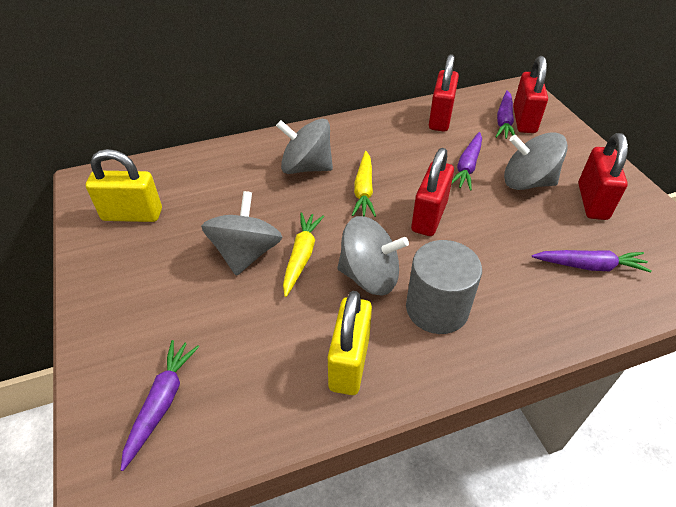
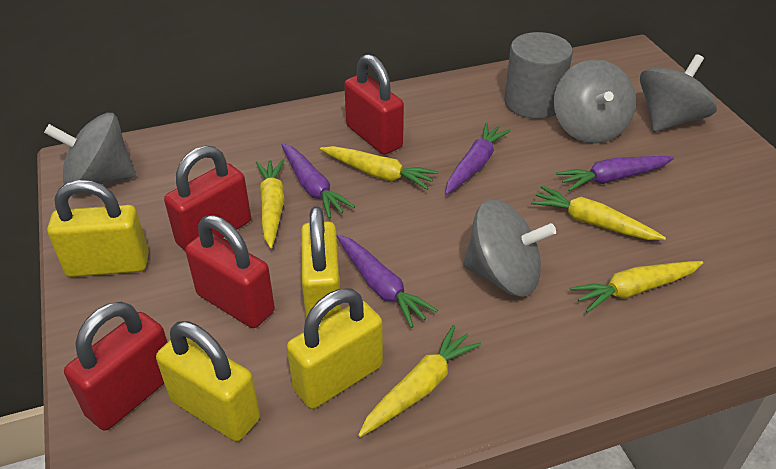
yellow carrot: 2 -> 5
yellow padlock: 2 -> 4

